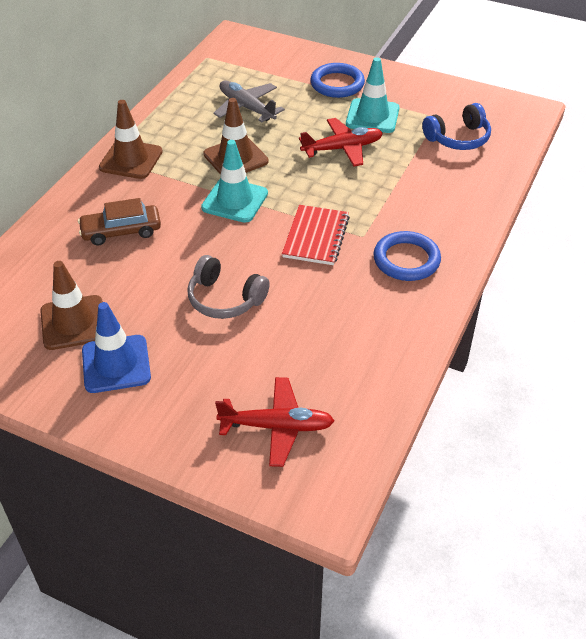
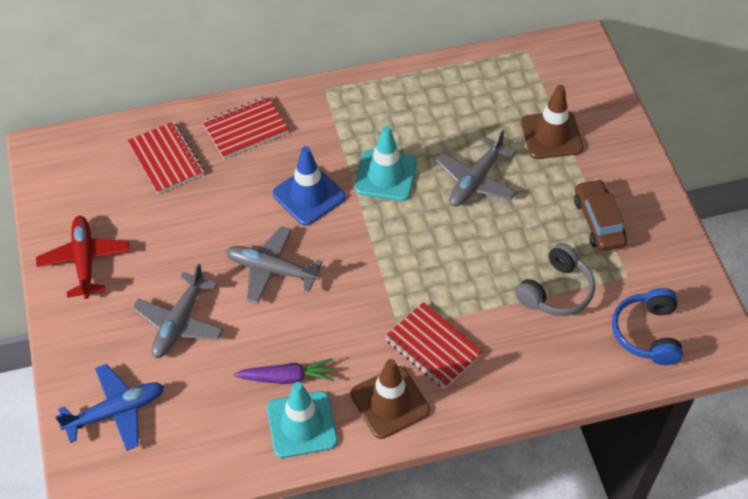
blue plane: 0 -> 1
blue ring: 2 -> 0
brown traffic cone: 3 -> 2
grey plane: 1 -> 3
purple carrot: 0 -> 1
red notebook: 1 -> 3
red plane: 2 -> 1

